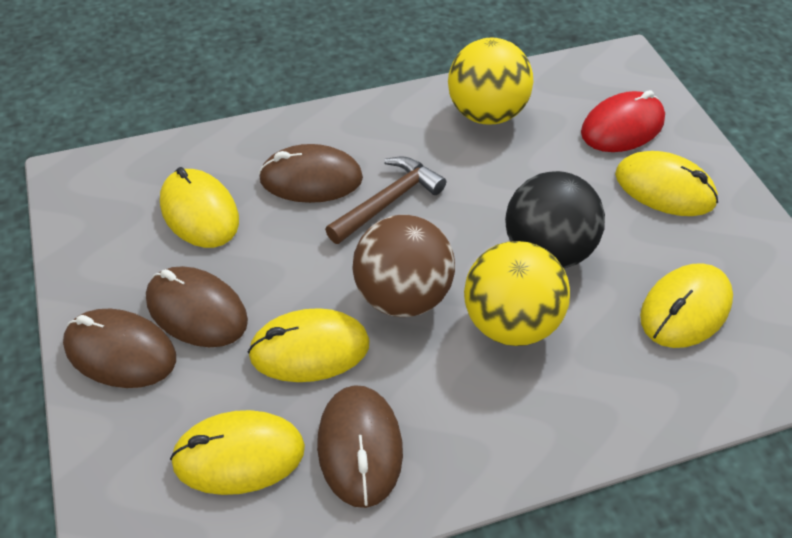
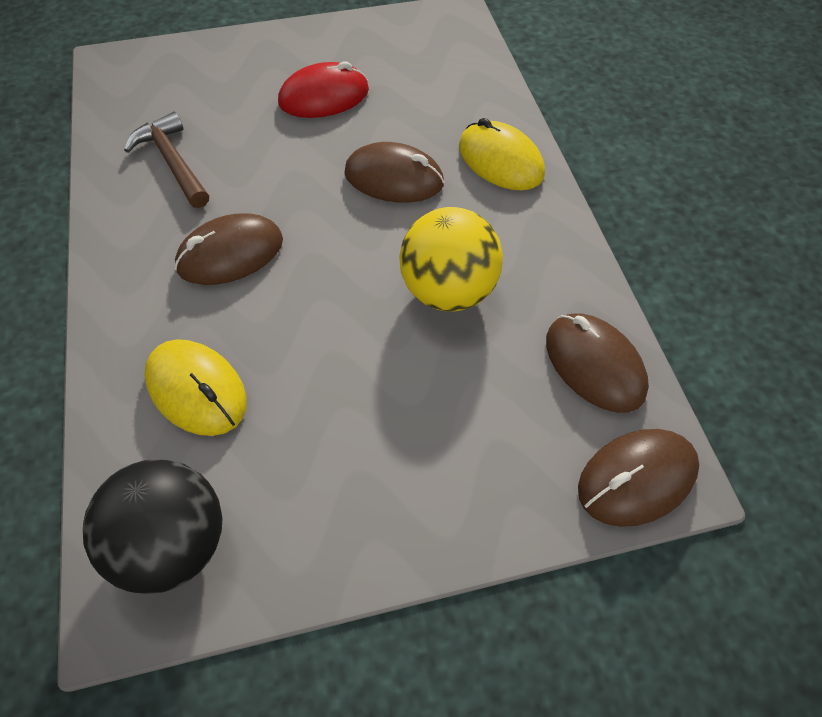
brown ball: 1 -> 0
yellow ball: 2 -> 1
yellow mouse: 5 -> 2

